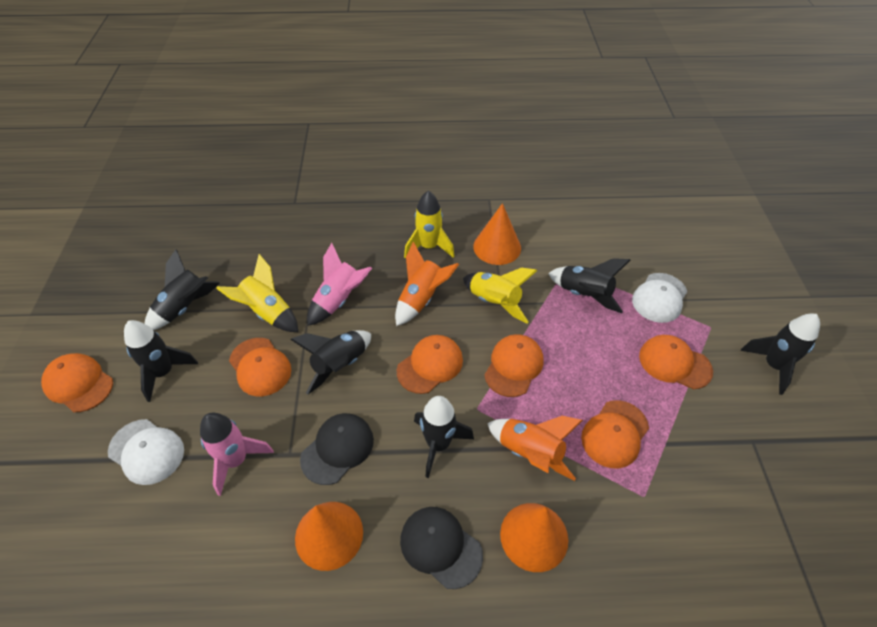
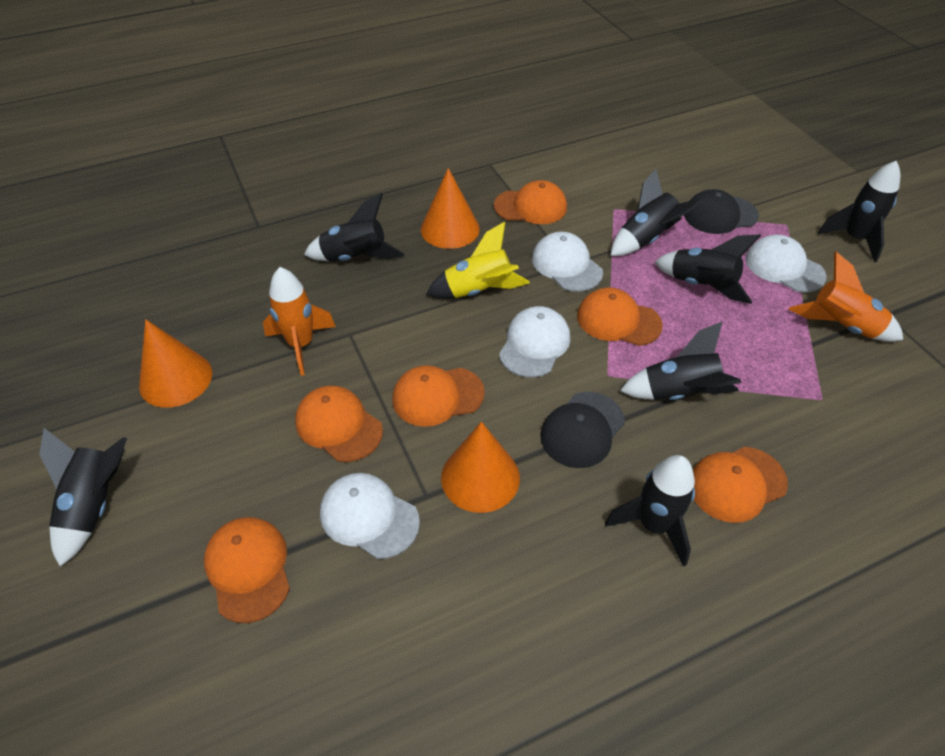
black rocket: 6 -> 7
pink rocket: 2 -> 0
white cap: 2 -> 4
yellow rocket: 3 -> 1

